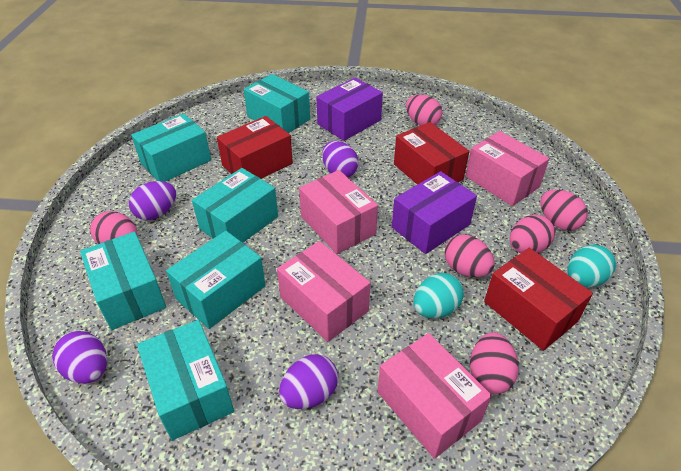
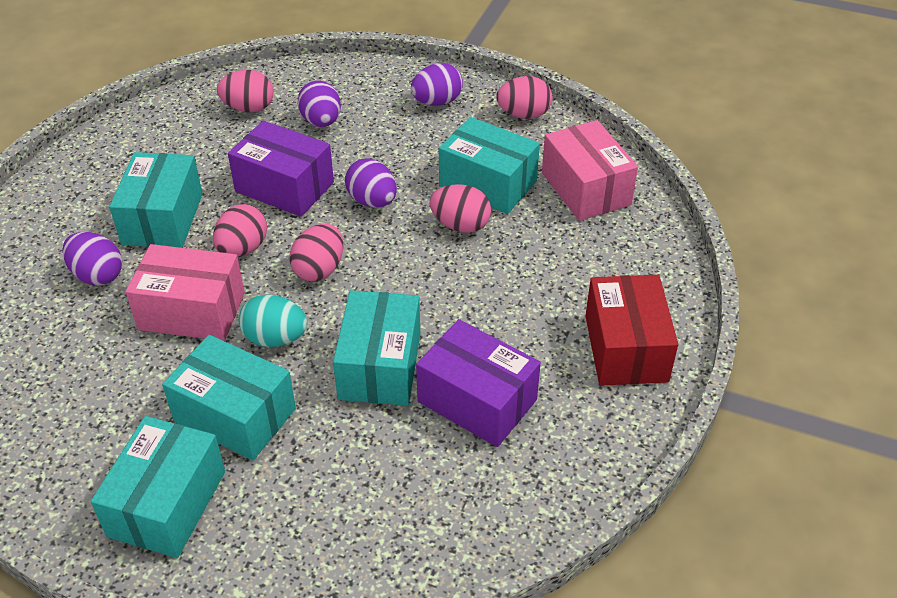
pink box: 4 -> 2
pink egg: 6 -> 5
red box: 3 -> 1
turquoise box: 6 -> 5
turquoise egg: 2 -> 1

